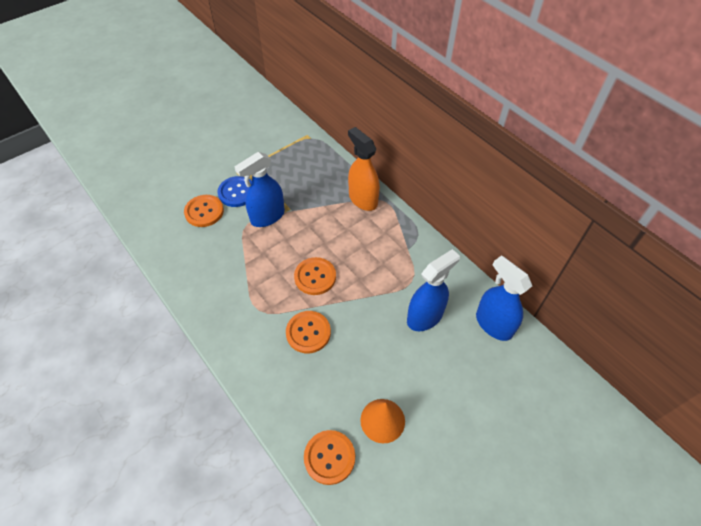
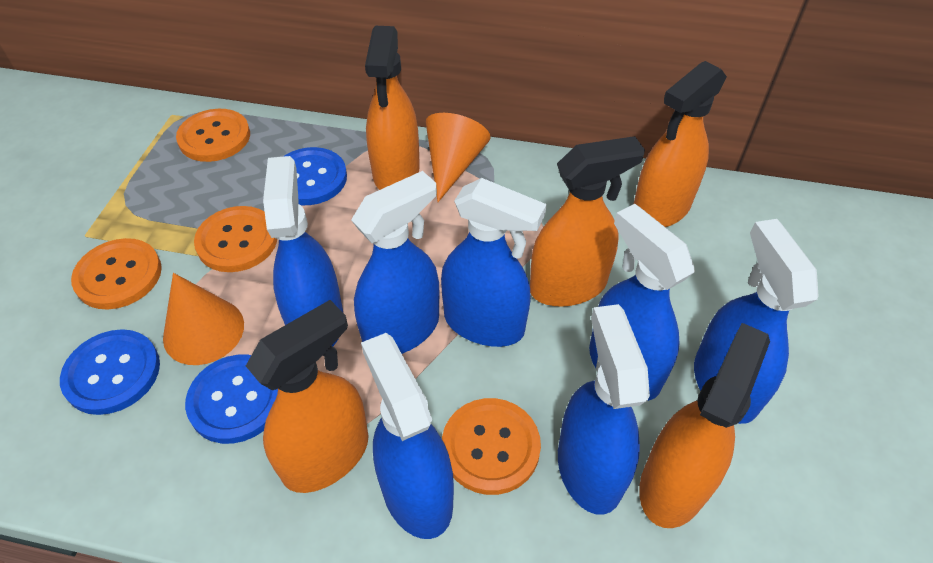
blue button: 1 -> 3
blue spray bottle: 3 -> 7
orange cone: 1 -> 2
orange spray bottle: 1 -> 5

